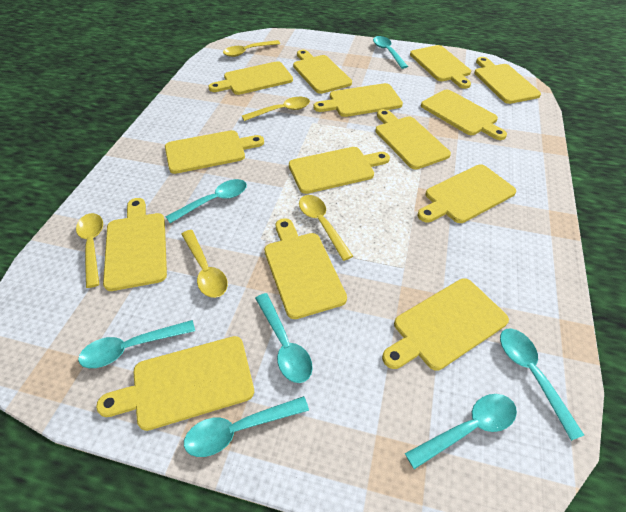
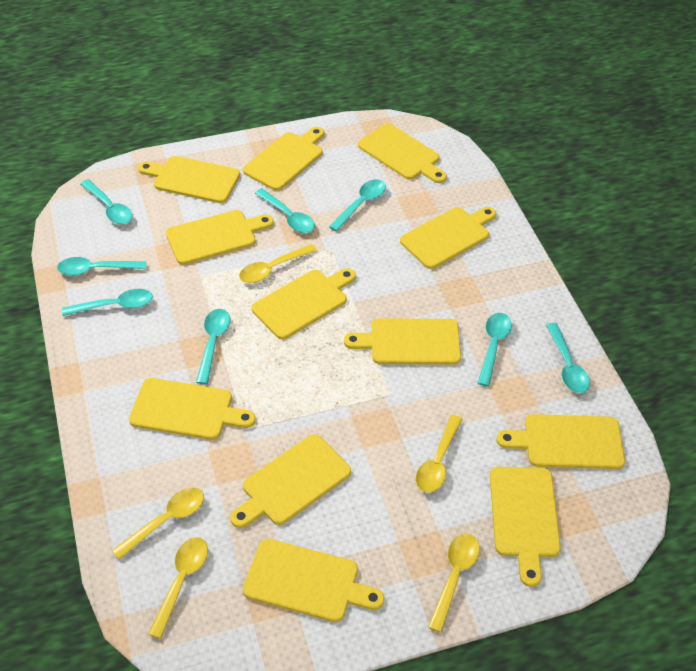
turquoise spoon: 7 -> 8
yellow cutting board: 14 -> 12

